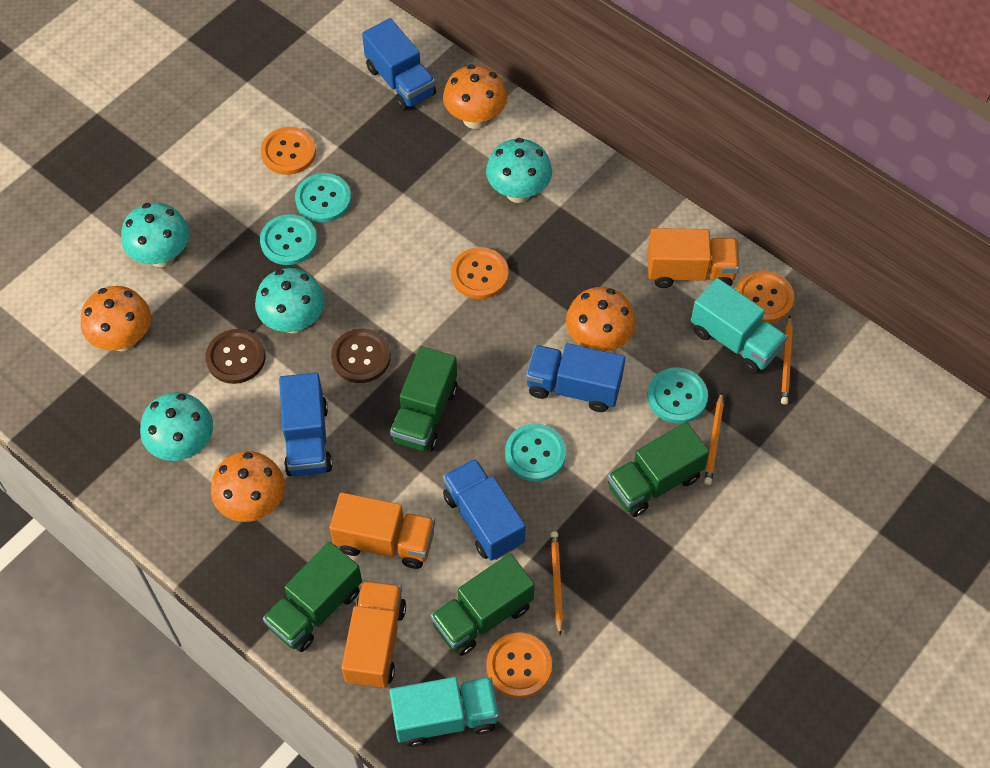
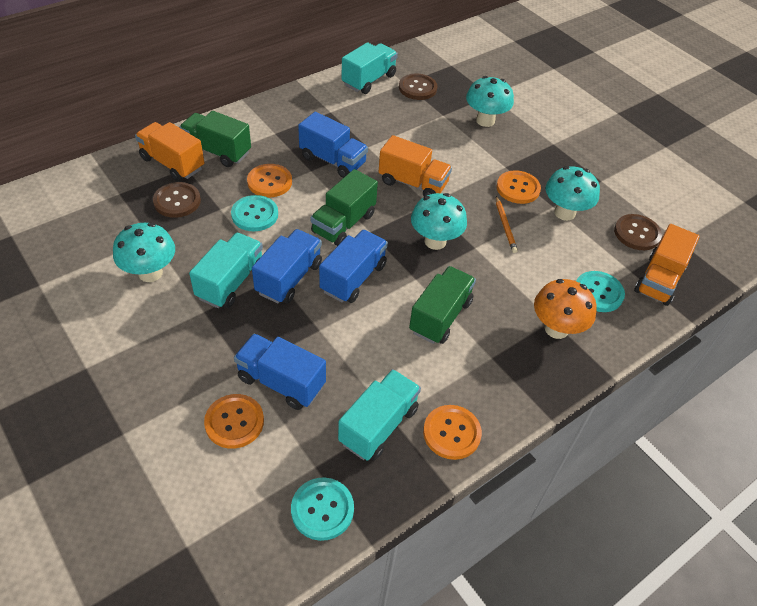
brown button: 2 -> 3
green truck: 4 -> 3
orange mushroom: 4 -> 1
orange pencil: 3 -> 1
turquoise button: 4 -> 3
turquoise truck: 2 -> 3

